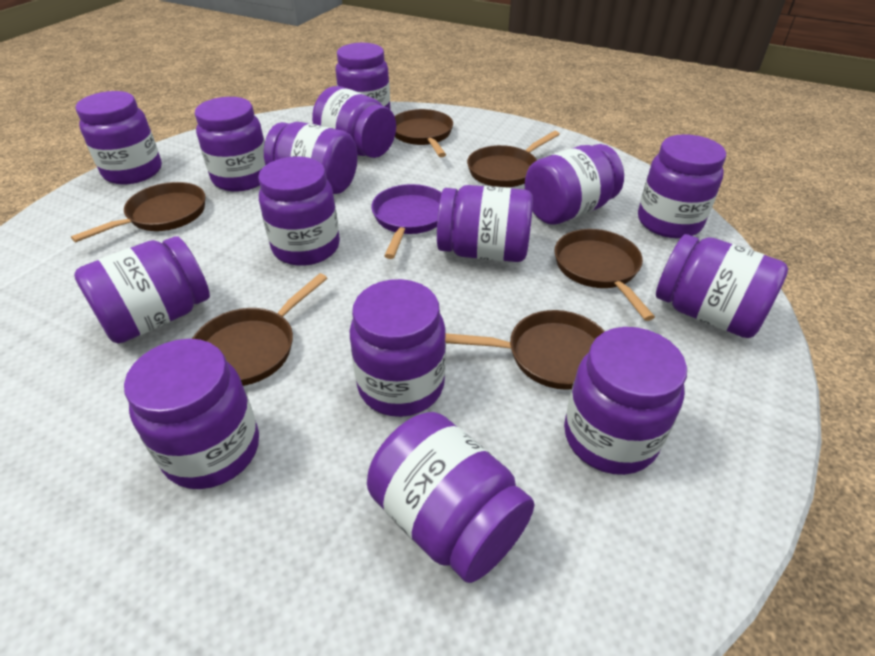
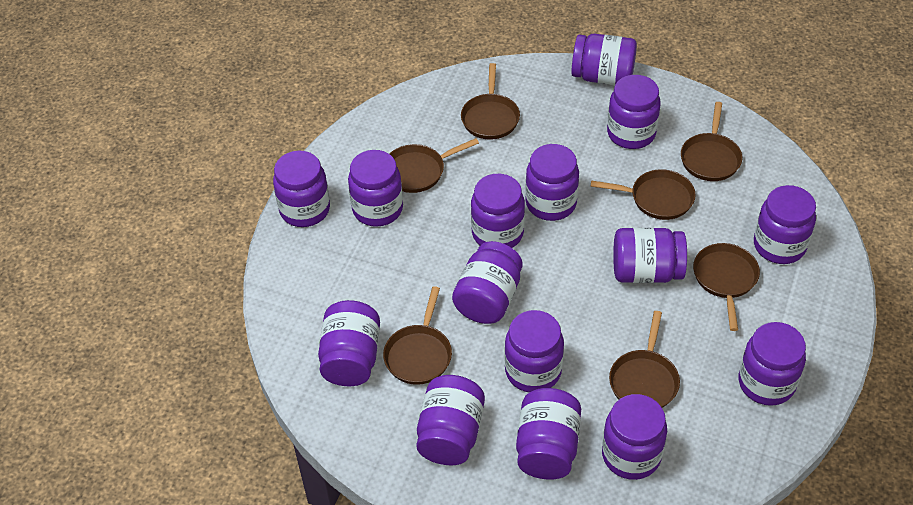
brown pan: 6 -> 7
purple pan: 1 -> 0

